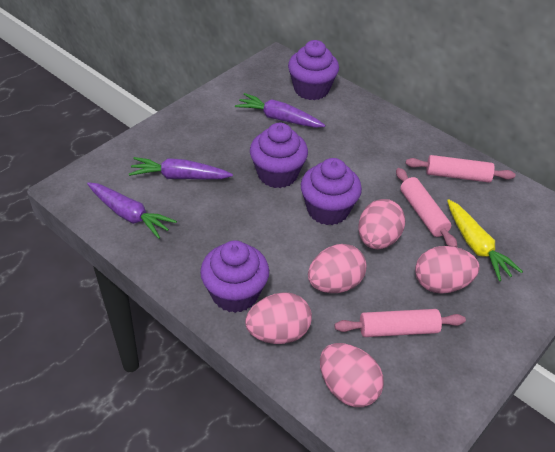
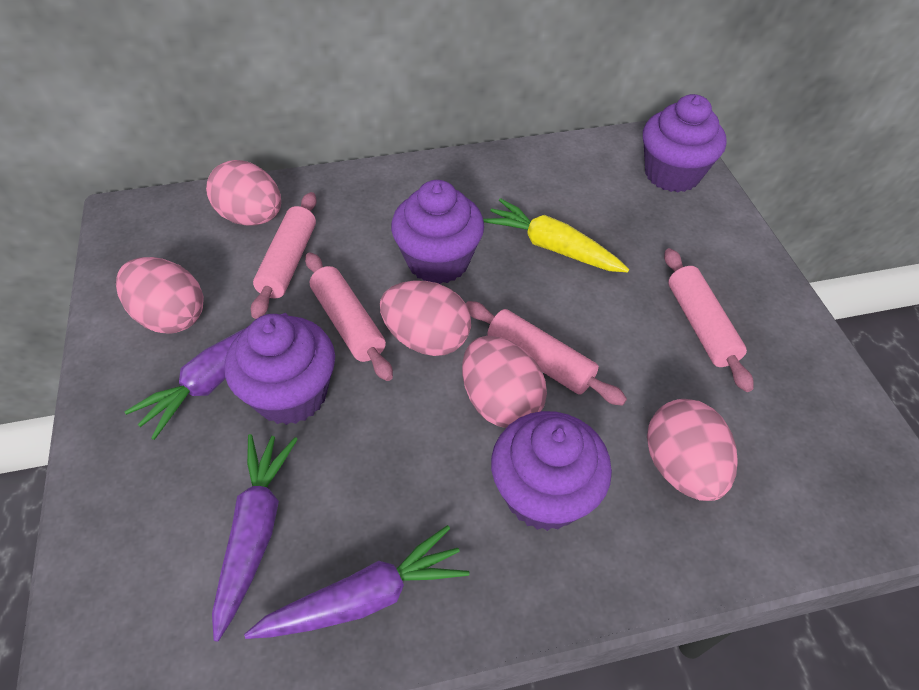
pink rolling pin: 3 -> 4

